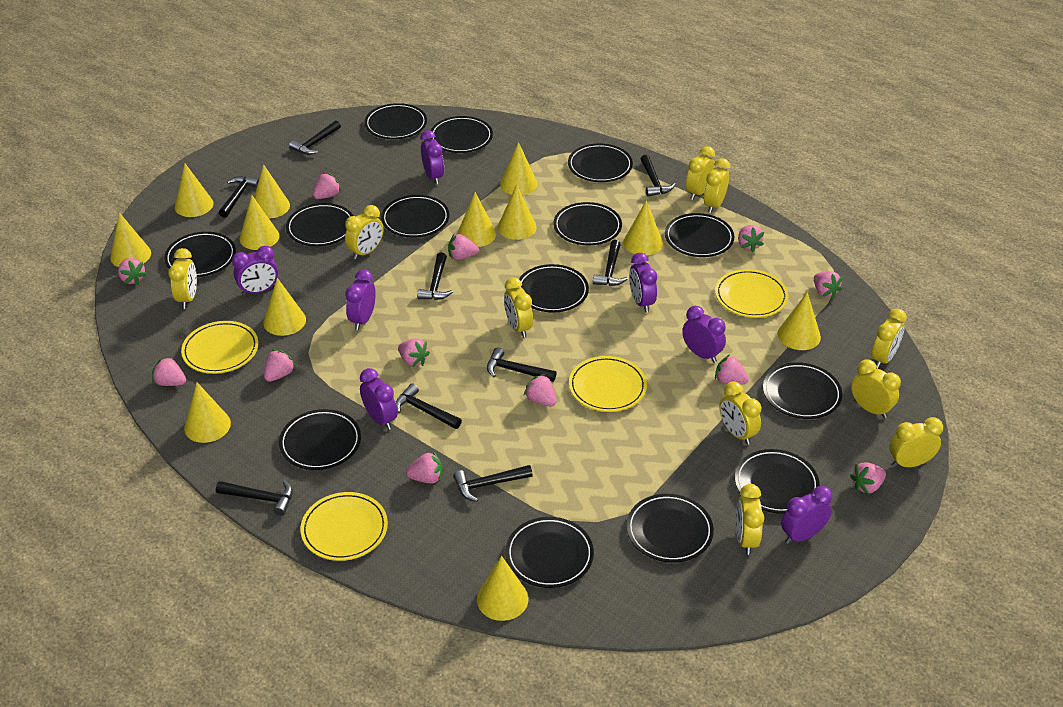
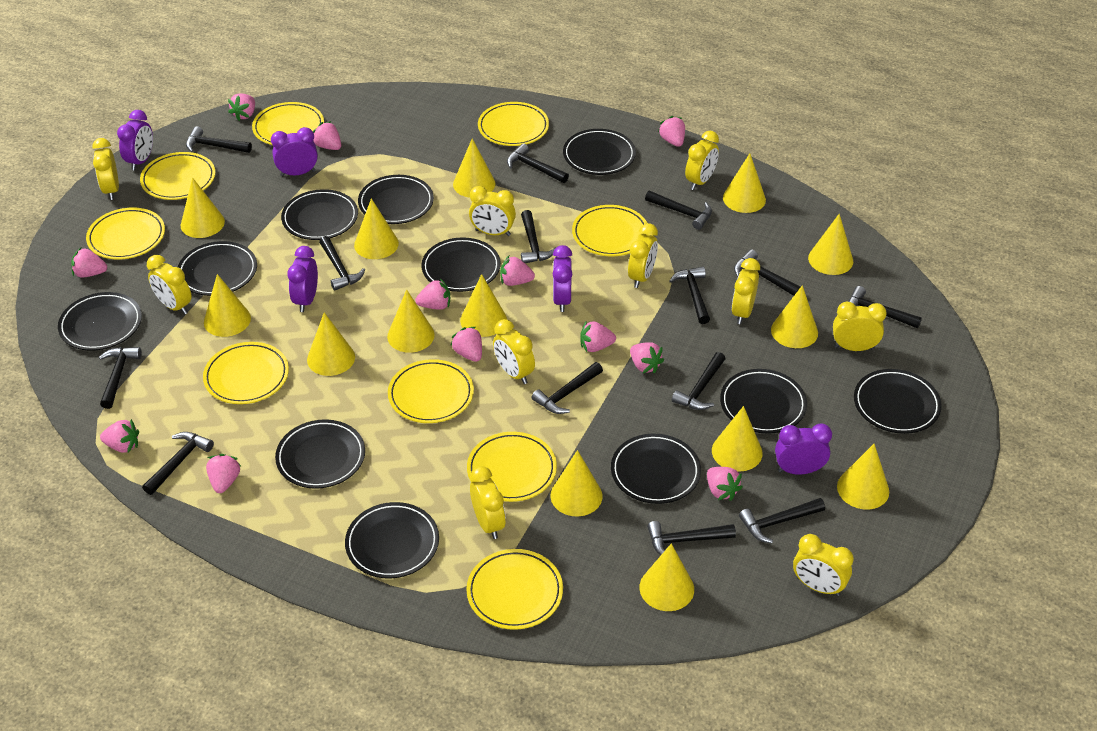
black hammer: 9 -> 14
black plate: 14 -> 11
purple clock: 7 -> 5
yellow cone: 12 -> 14
yellow plate: 4 -> 9

